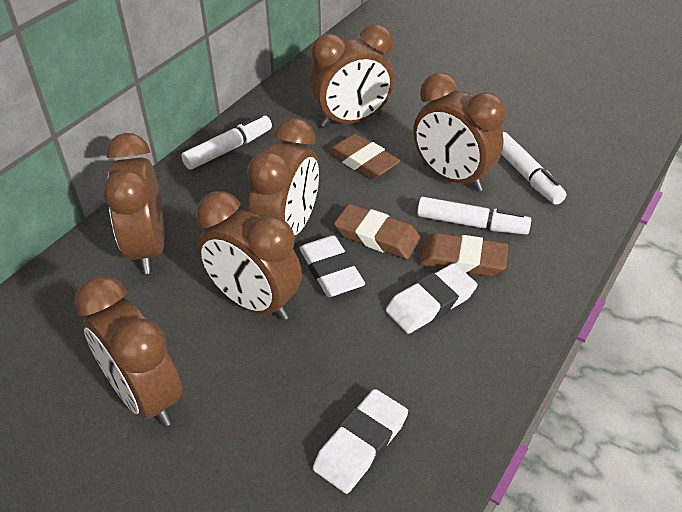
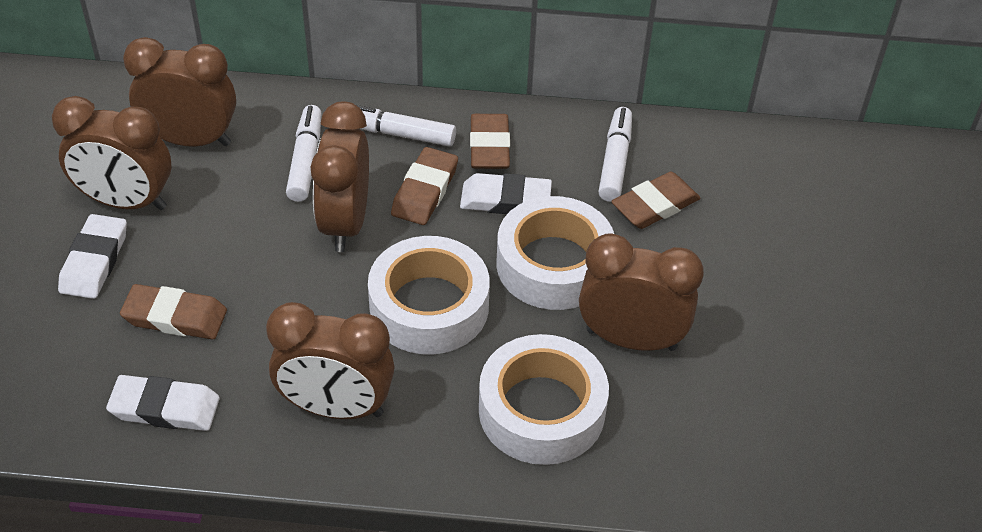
brown clock: 6 -> 5
brown eraser: 3 -> 4
white tape: 0 -> 3

